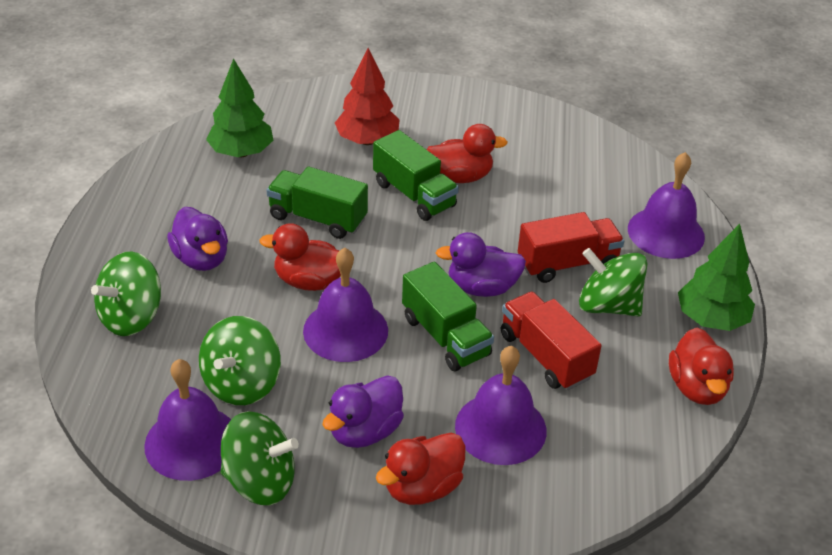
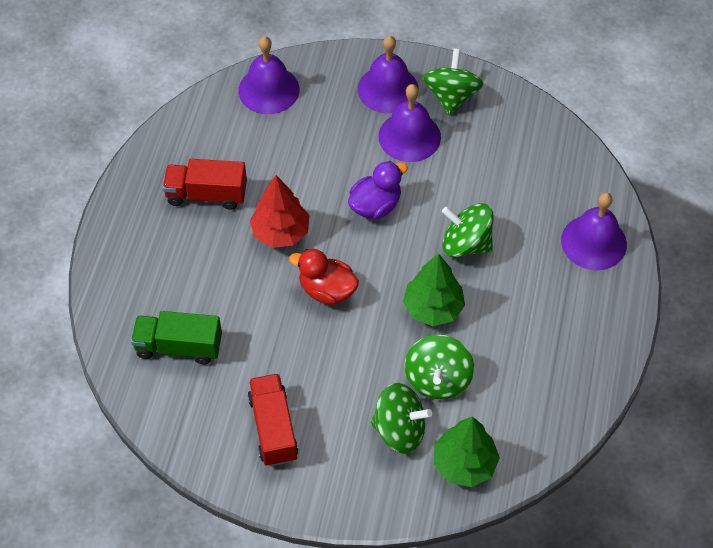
green truck: 3 -> 1
purple duck: 3 -> 1
red duck: 4 -> 1

